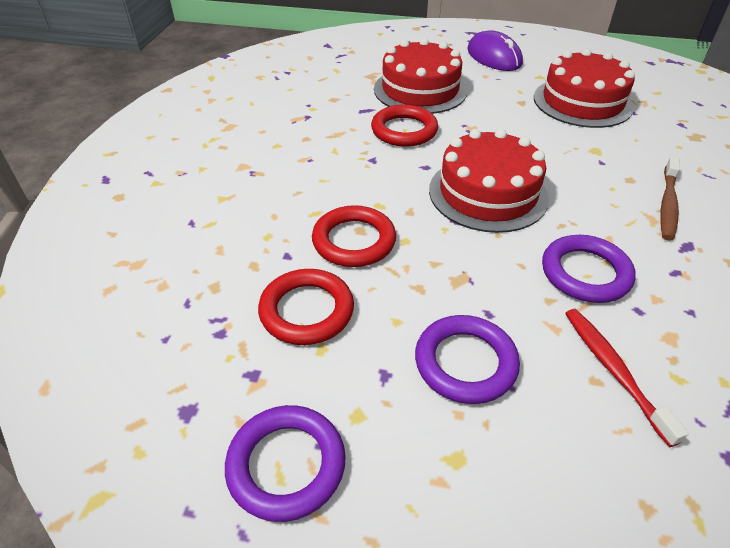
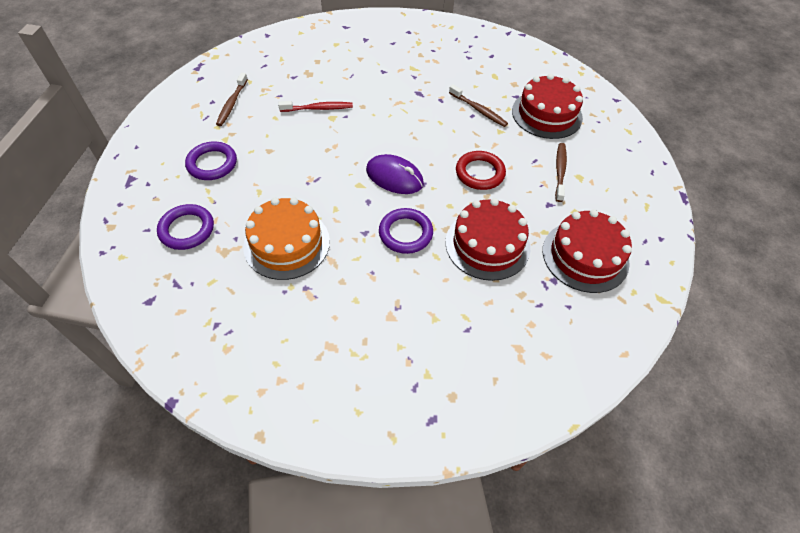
brown toothbrush: 1 -> 3
orange cake: 0 -> 1
red ring: 3 -> 1

